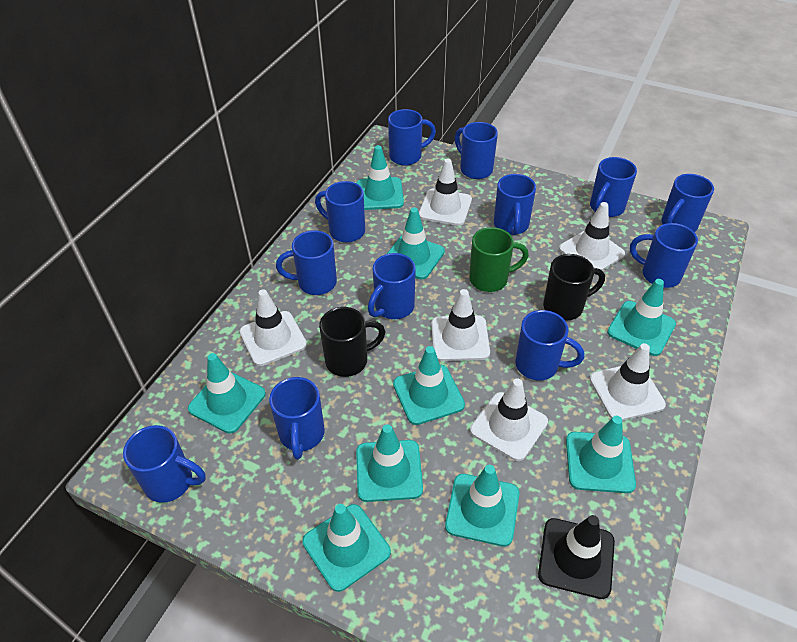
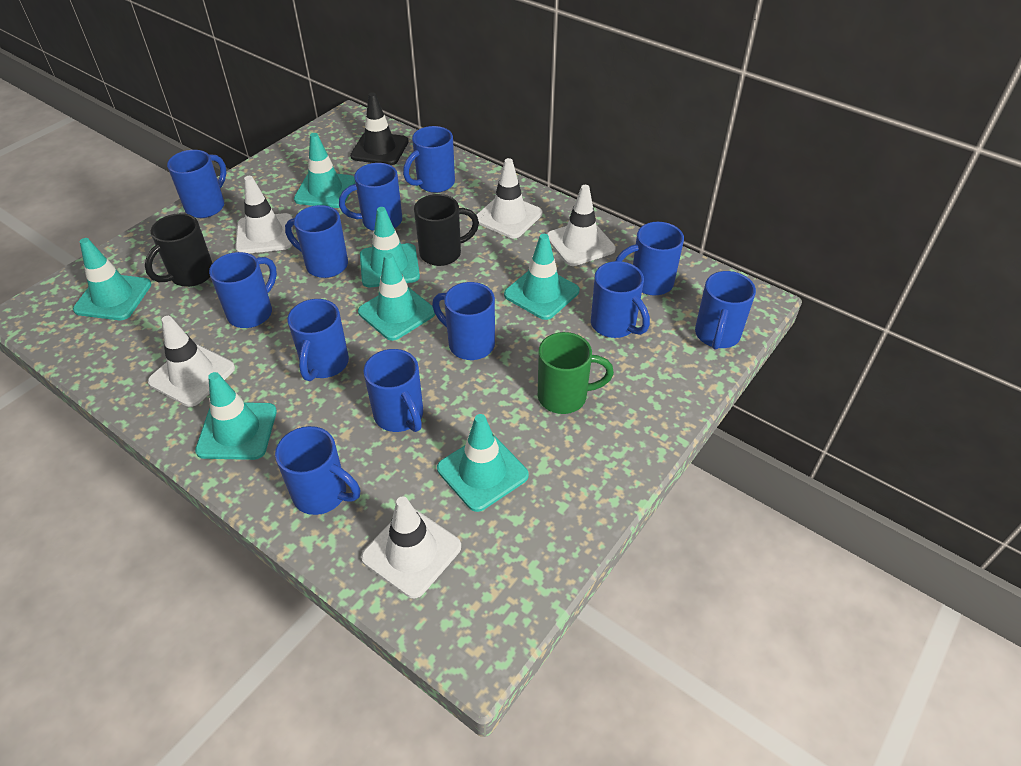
turquoise traffic cone: 9 -> 7
white traffic cone: 6 -> 5

